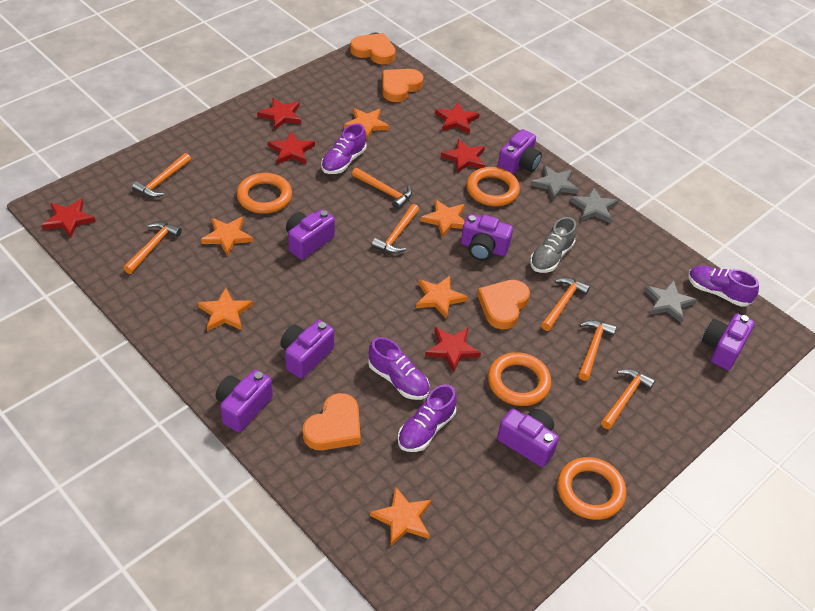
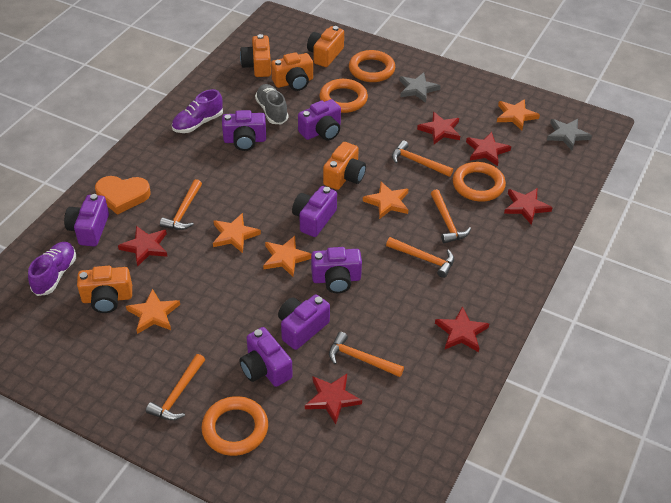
grey star: 3 -> 2
orange camera: 0 -> 5
orange hammer: 7 -> 6
orange heart: 4 -> 1
orange star: 6 -> 5
purple shoe: 4 -> 2

